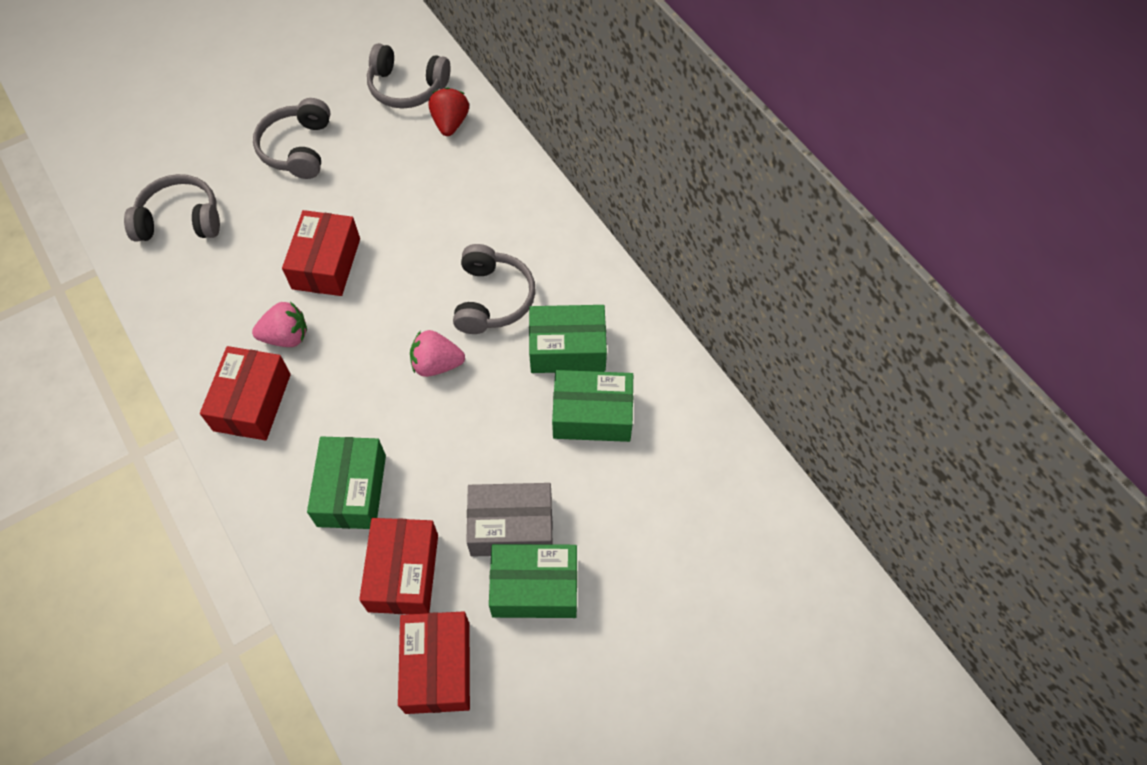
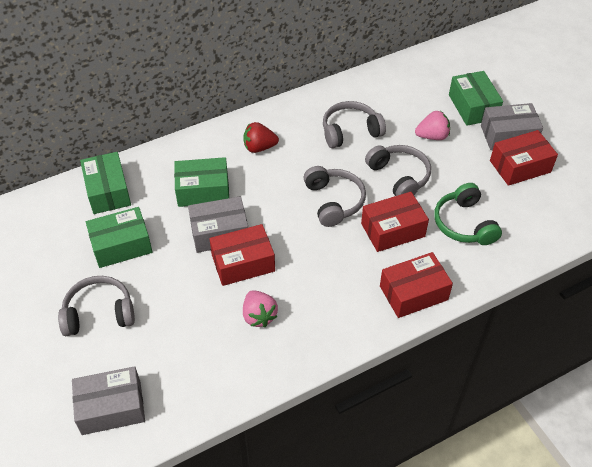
green headphones: 0 -> 1
grey box: 1 -> 3

